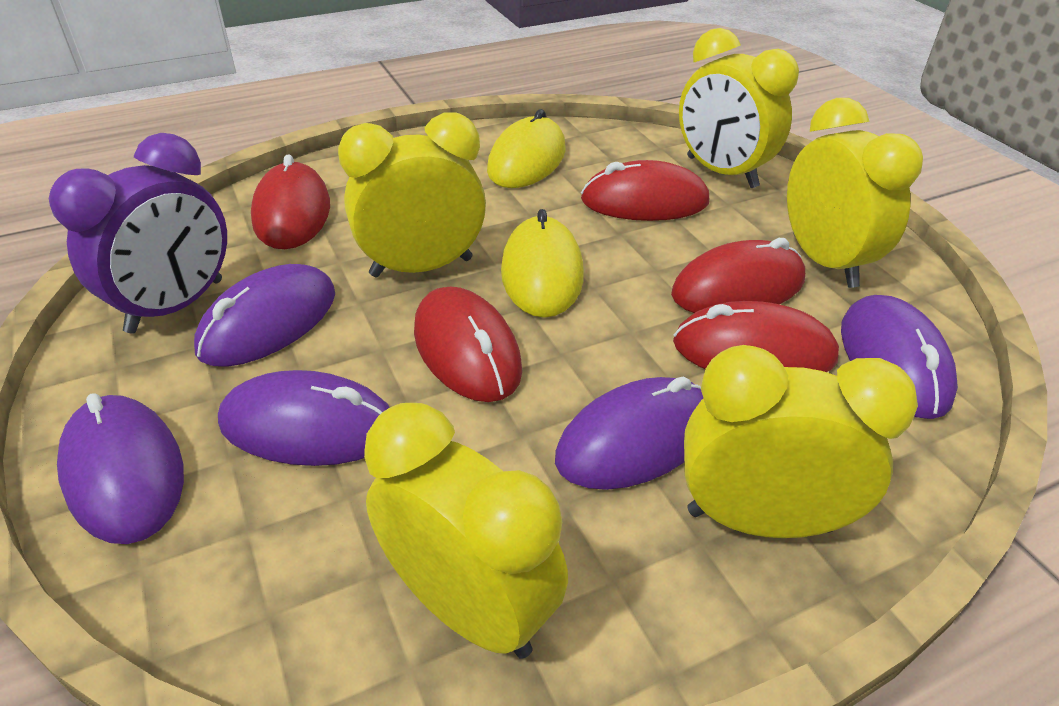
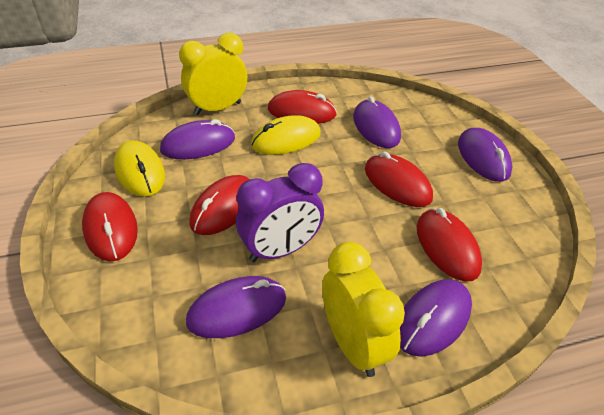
yellow clock: 5 -> 2

